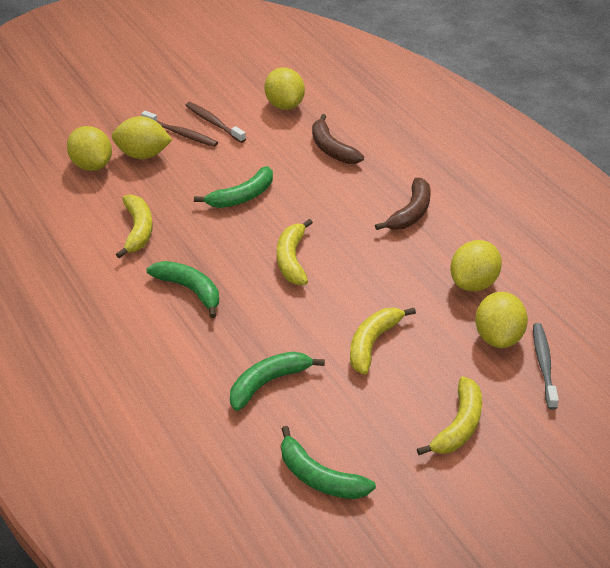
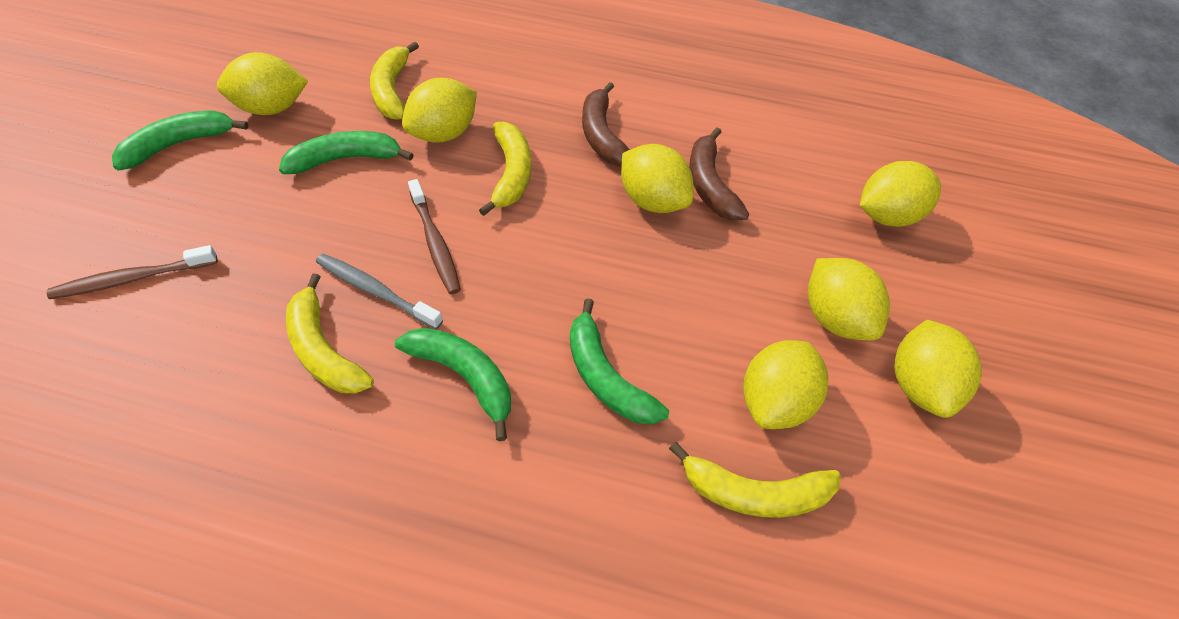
yellow lemon: 5 -> 7

